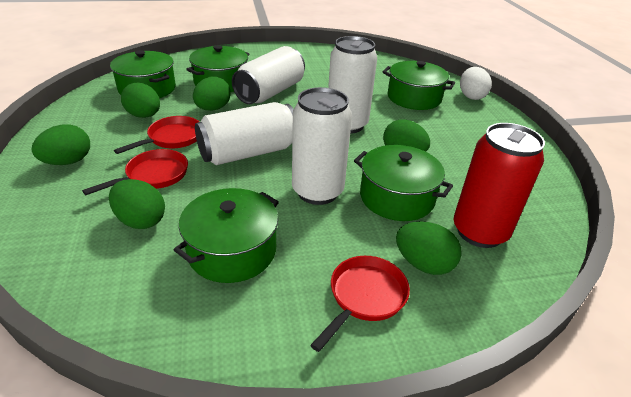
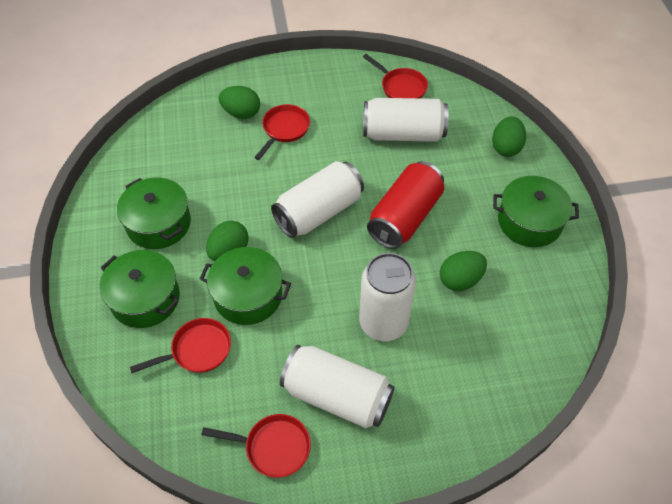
green egg: 6 -> 4
green pot: 5 -> 4
red pan: 3 -> 4
white egg: 1 -> 0

